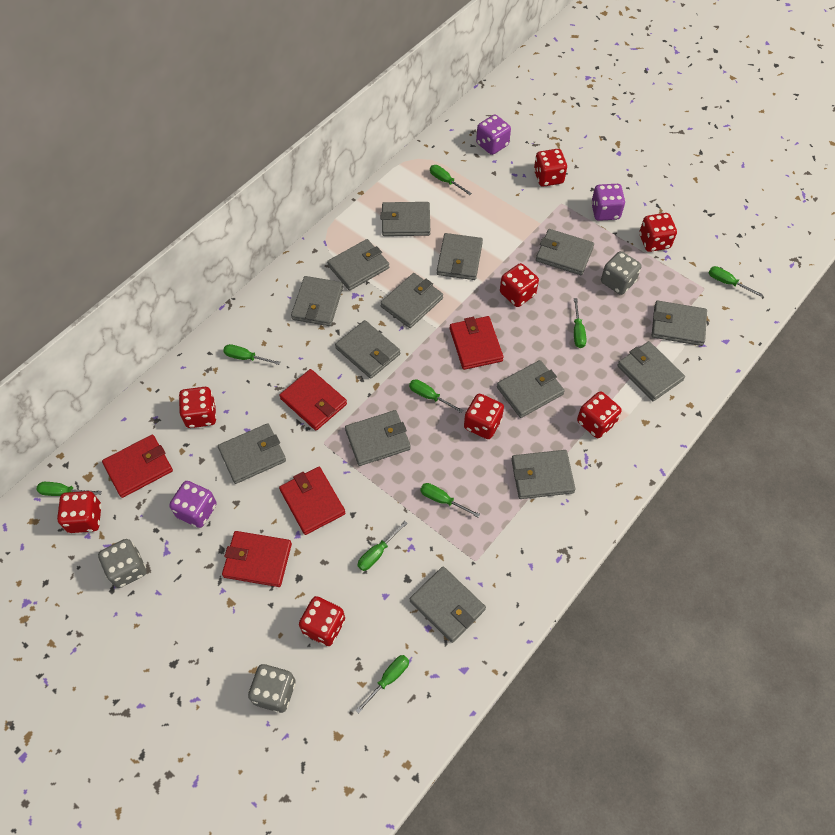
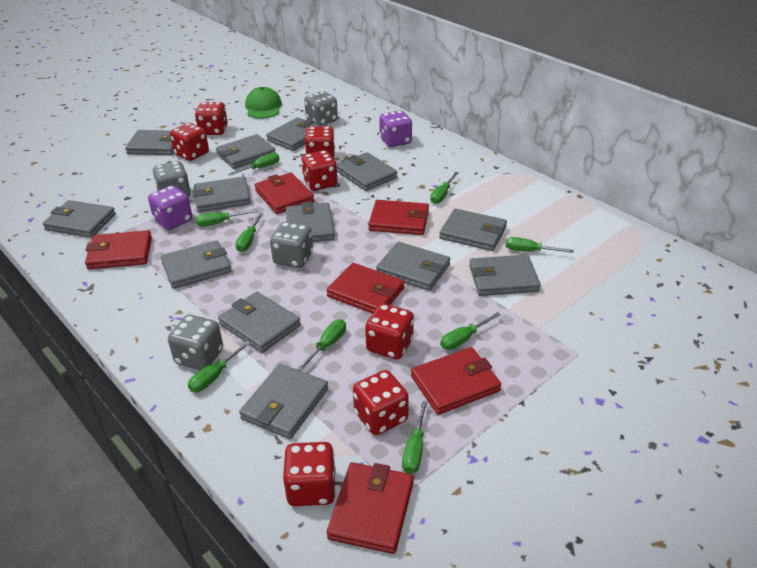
green cap: 0 -> 1
grey dice: 3 -> 4
grey wallet: 14 -> 13
purple dice: 3 -> 2
red dice: 8 -> 7
red wallet: 5 -> 6

